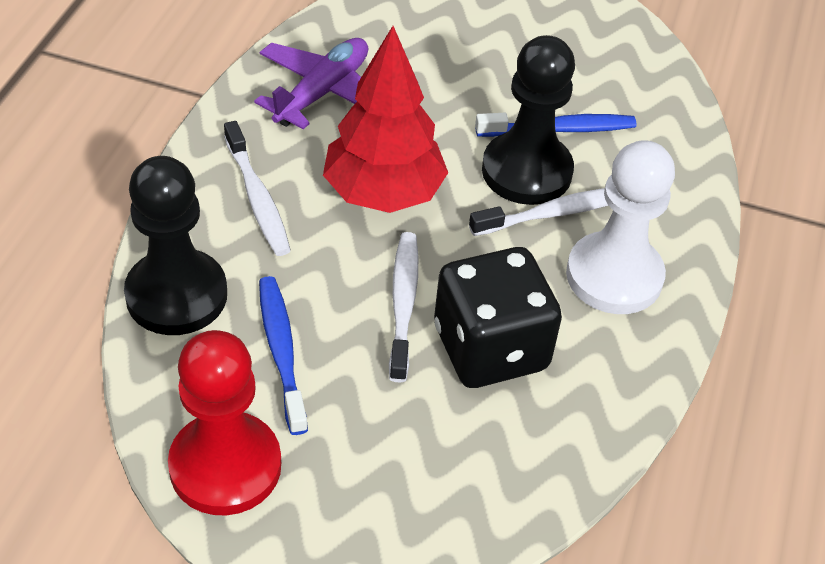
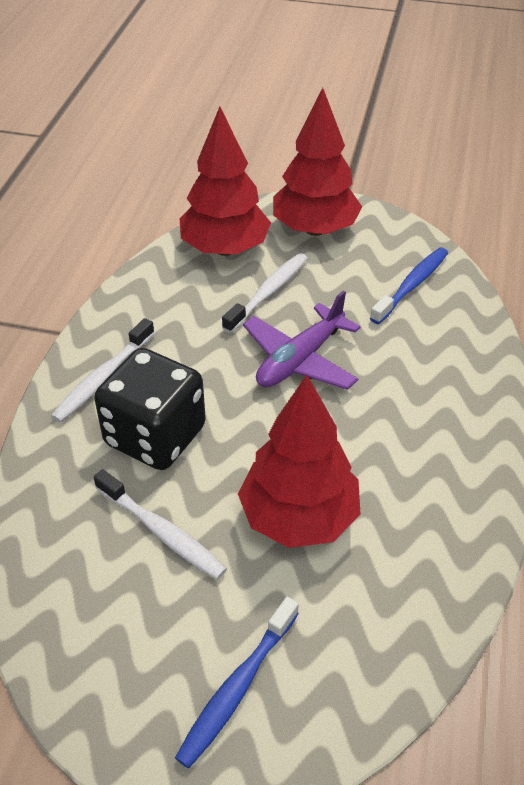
black pawn: 2 -> 0
red pawn: 1 -> 0
red tree: 1 -> 3
white pawn: 1 -> 0

